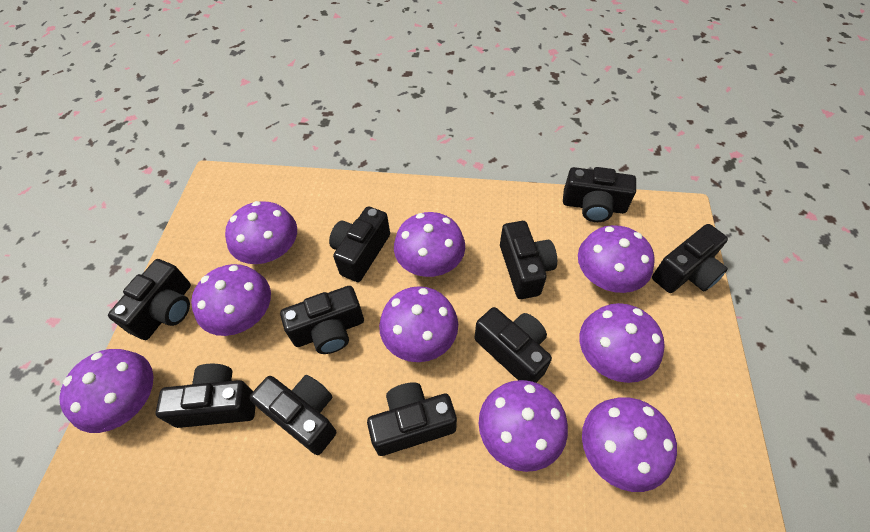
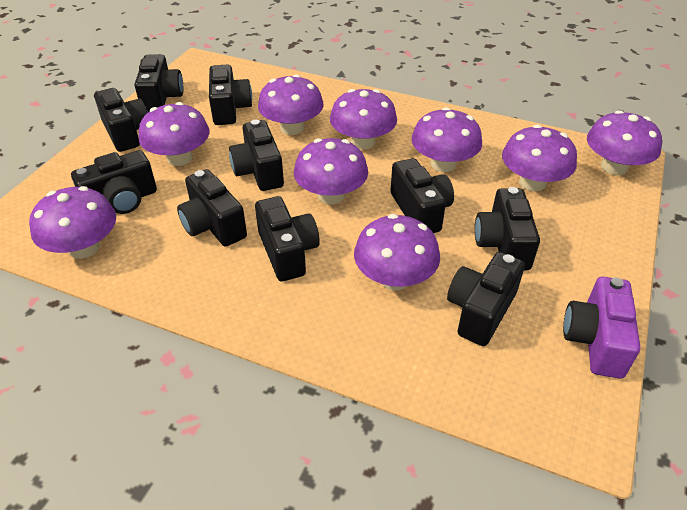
purple camera: 0 -> 1

